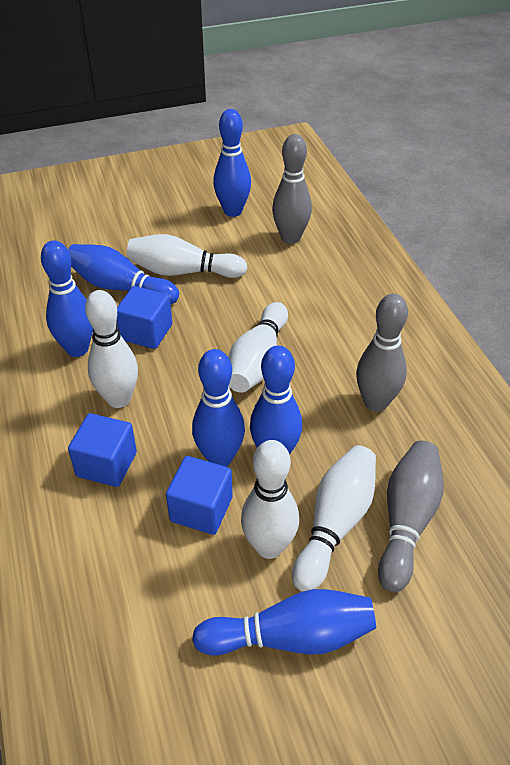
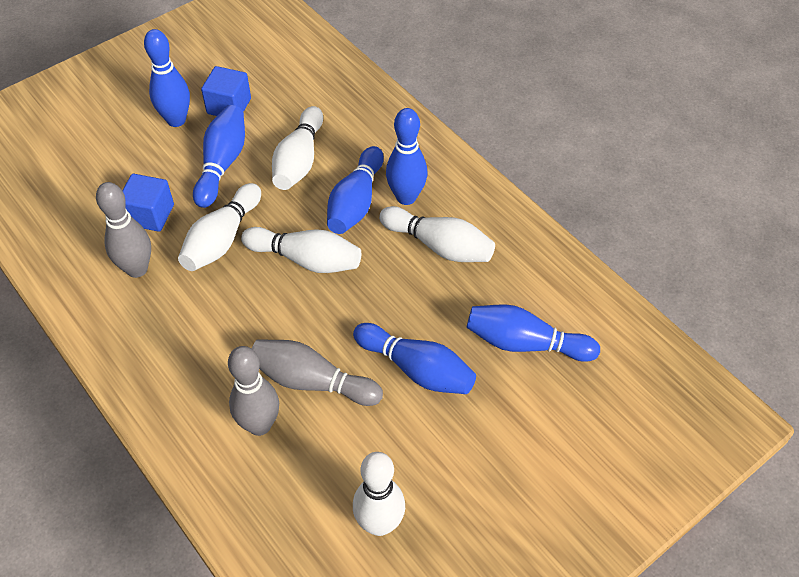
blue cube: 3 -> 2

